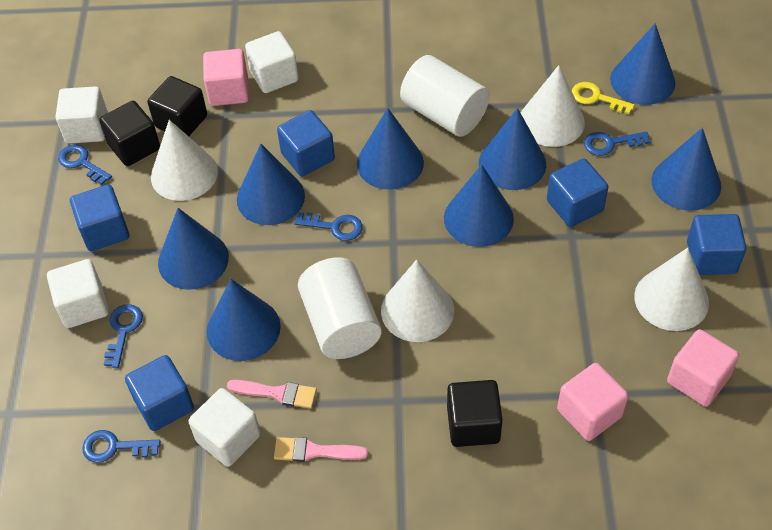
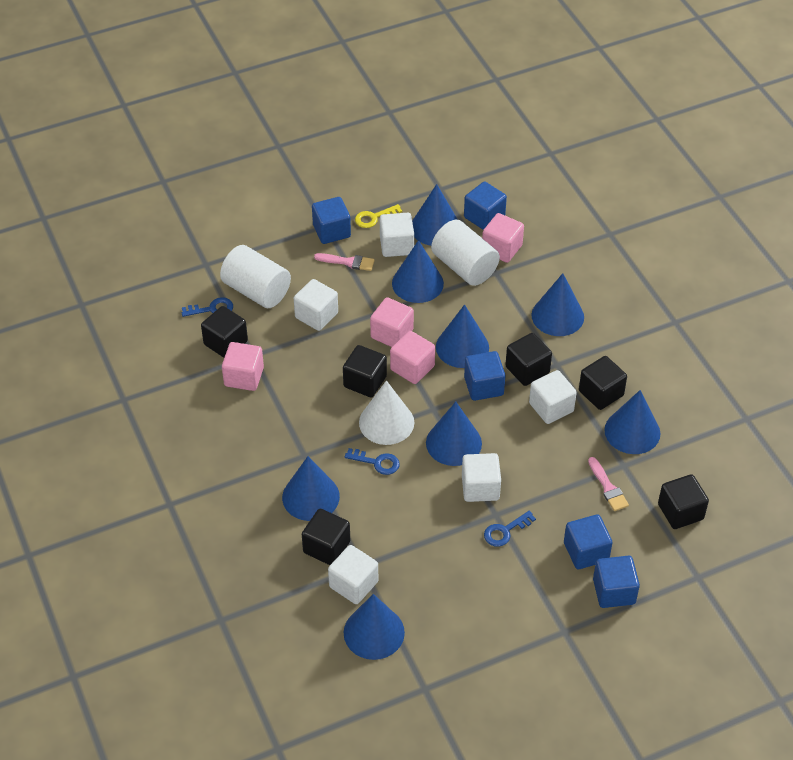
black cube: 3 -> 6
blue key: 5 -> 3
pink cube: 3 -> 4
white cone: 4 -> 1
white cube: 4 -> 5

